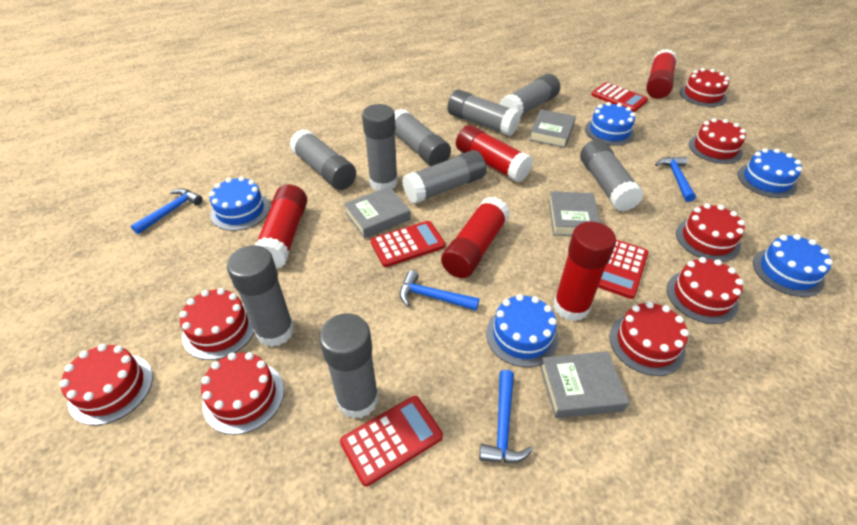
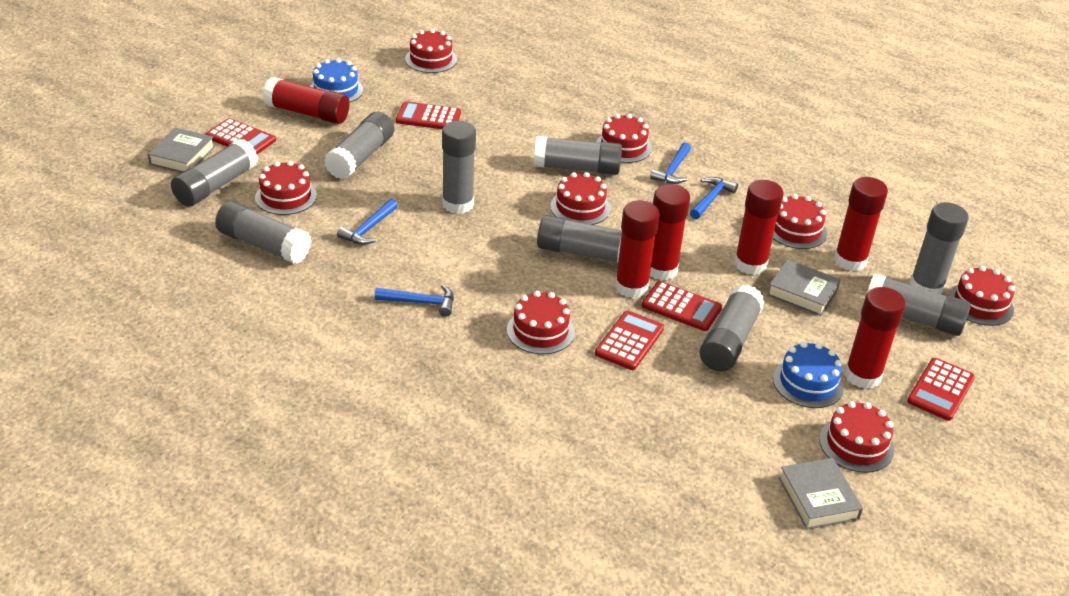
blue cake: 5 -> 2
grey book: 4 -> 3
red calculator: 4 -> 5
red glue stick: 5 -> 6

